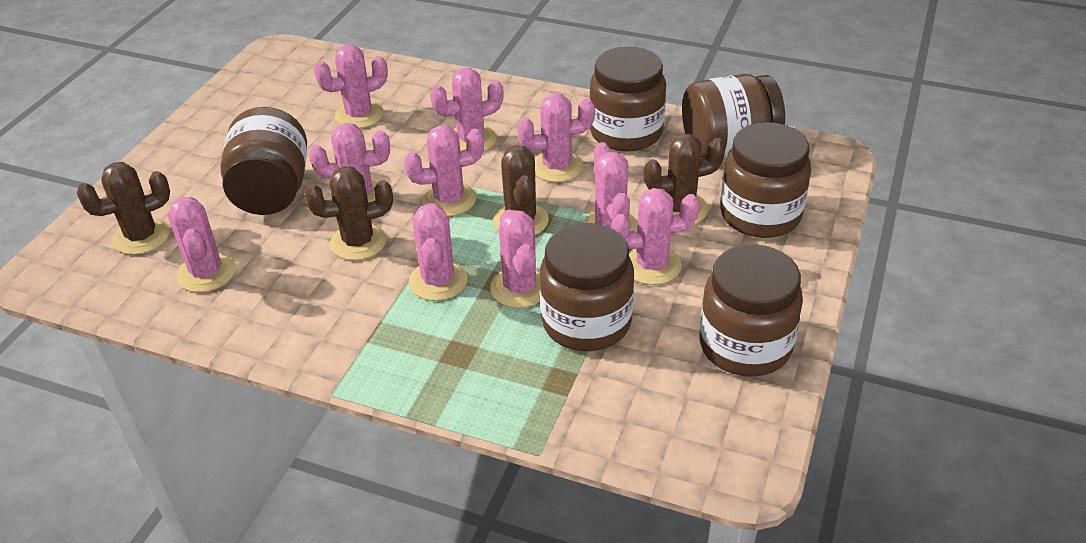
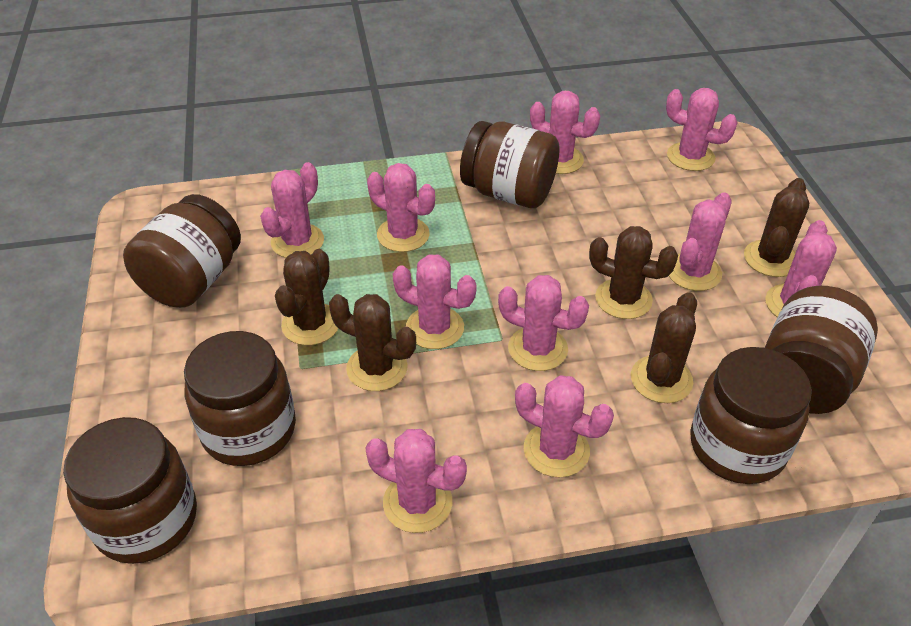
brown cactus: 4 -> 5

